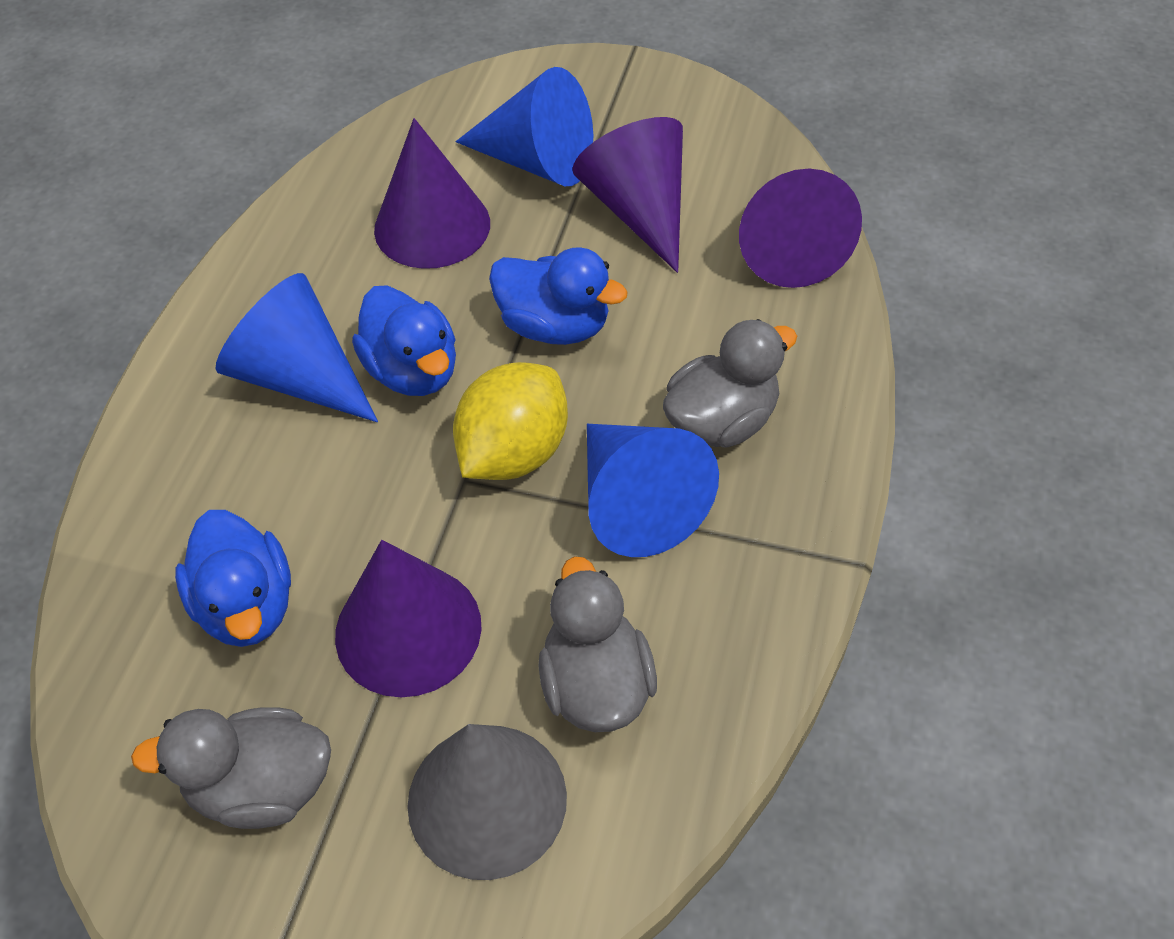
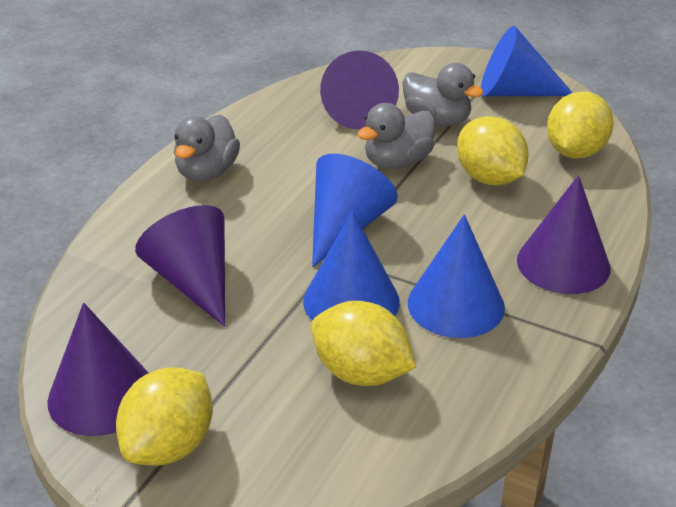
blue cone: 3 -> 4
blue duck: 3 -> 0
grey cone: 1 -> 0
yellow lemon: 1 -> 4

